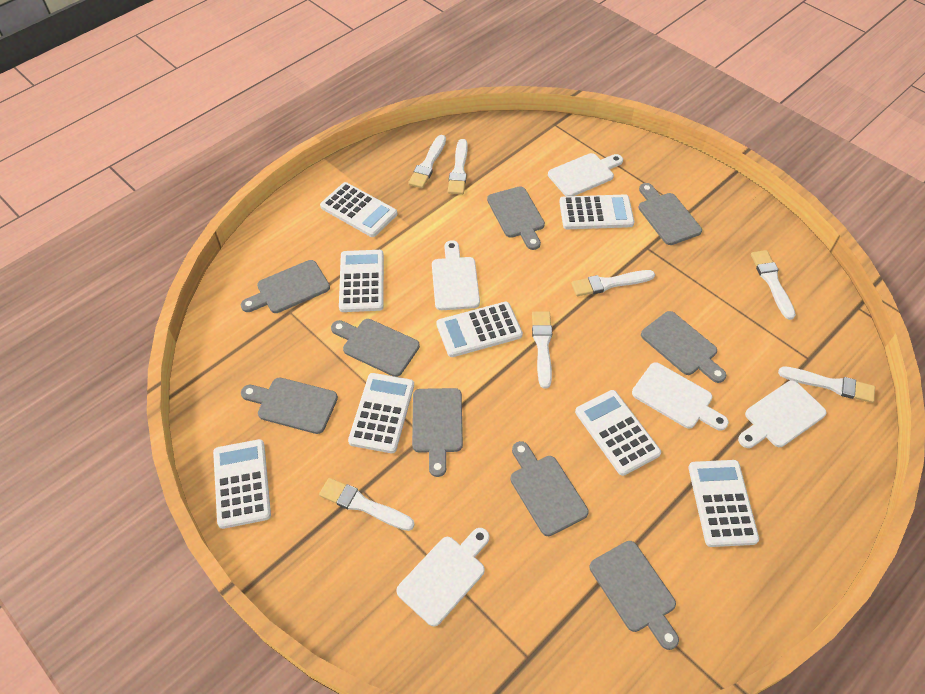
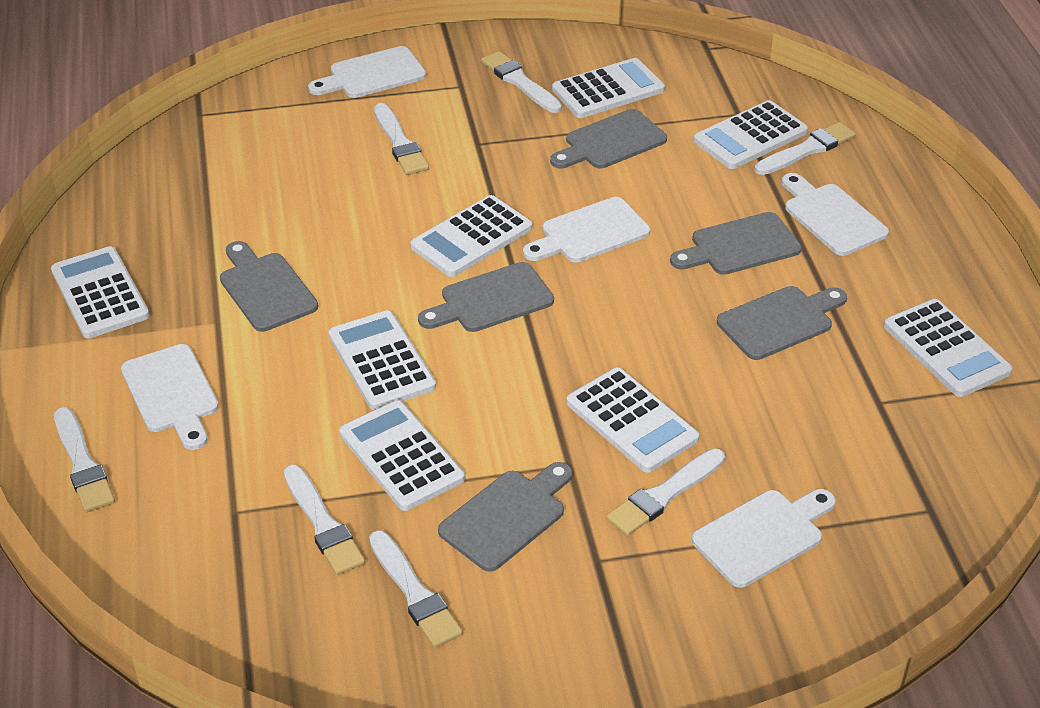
grey cutting board: 9 -> 6

